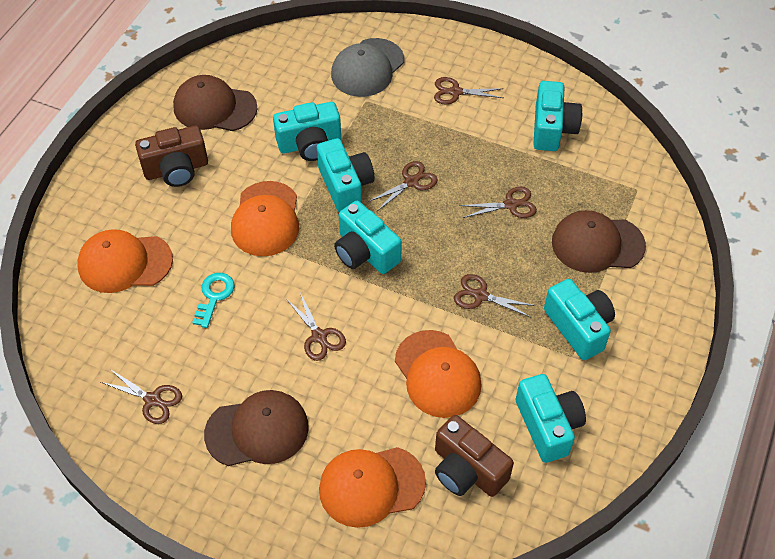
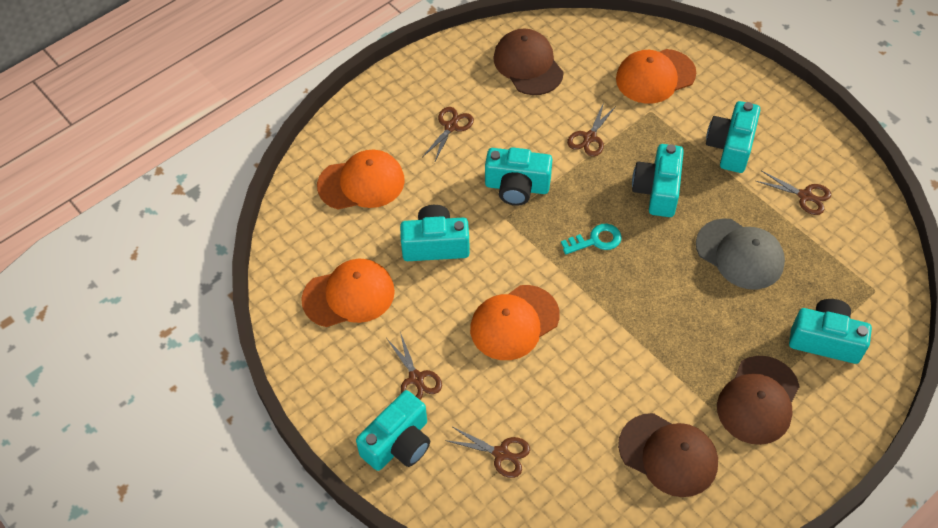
brown camera: 2 -> 0
brown scissors: 6 -> 5

